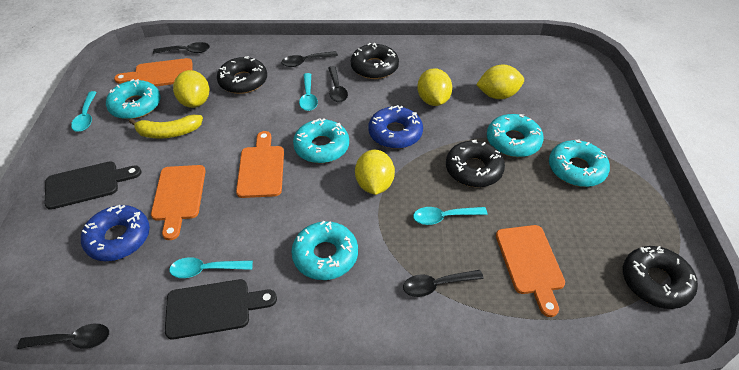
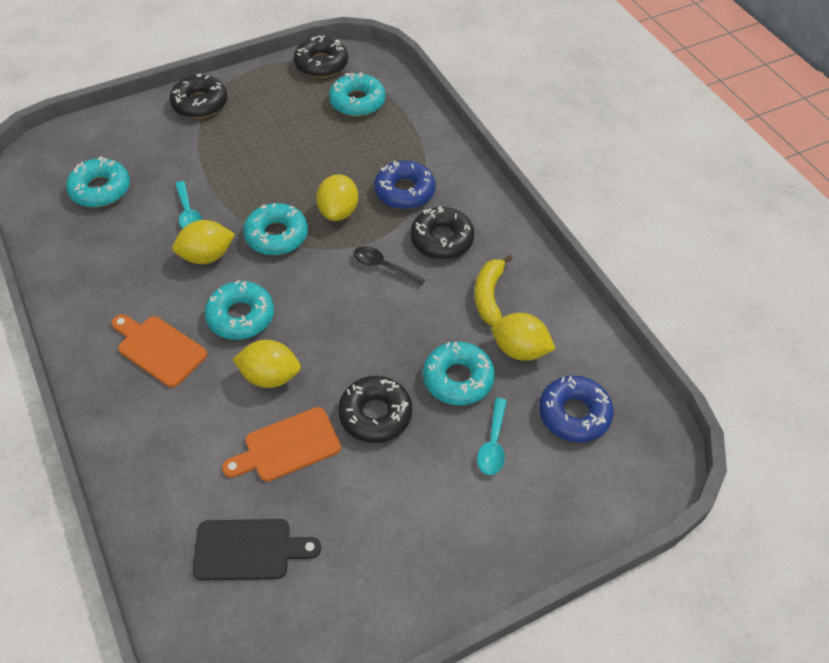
black cutting board: 2 -> 1
black spoon: 5 -> 1
orange cutting board: 4 -> 2
turquoise spoon: 4 -> 2

